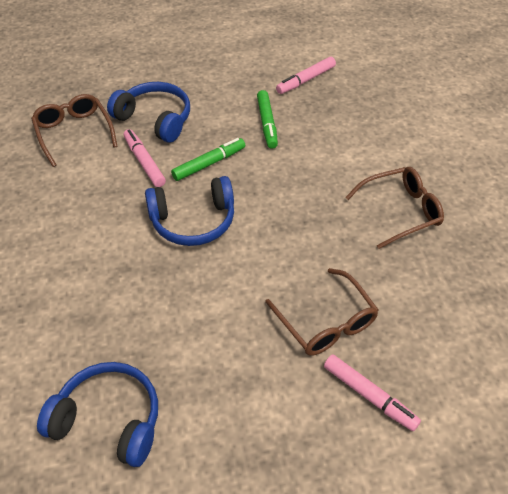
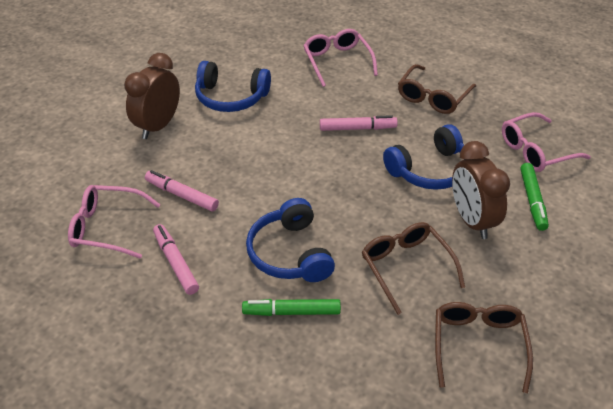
brown clock: 0 -> 2
pink glasses: 0 -> 3

